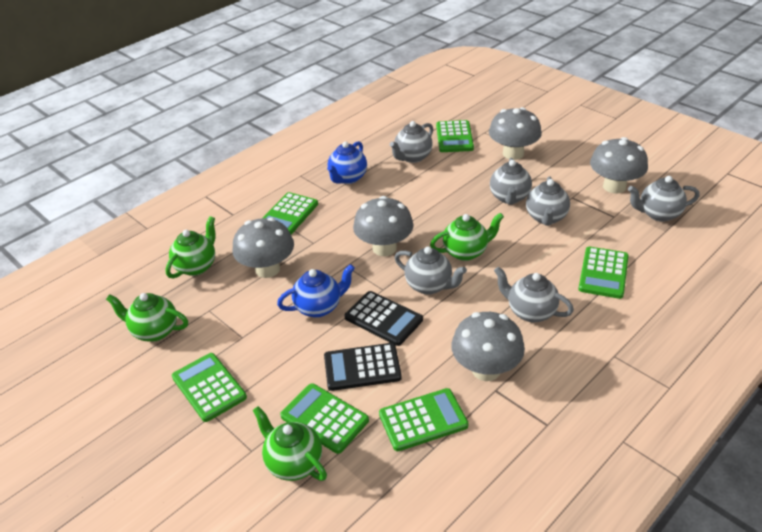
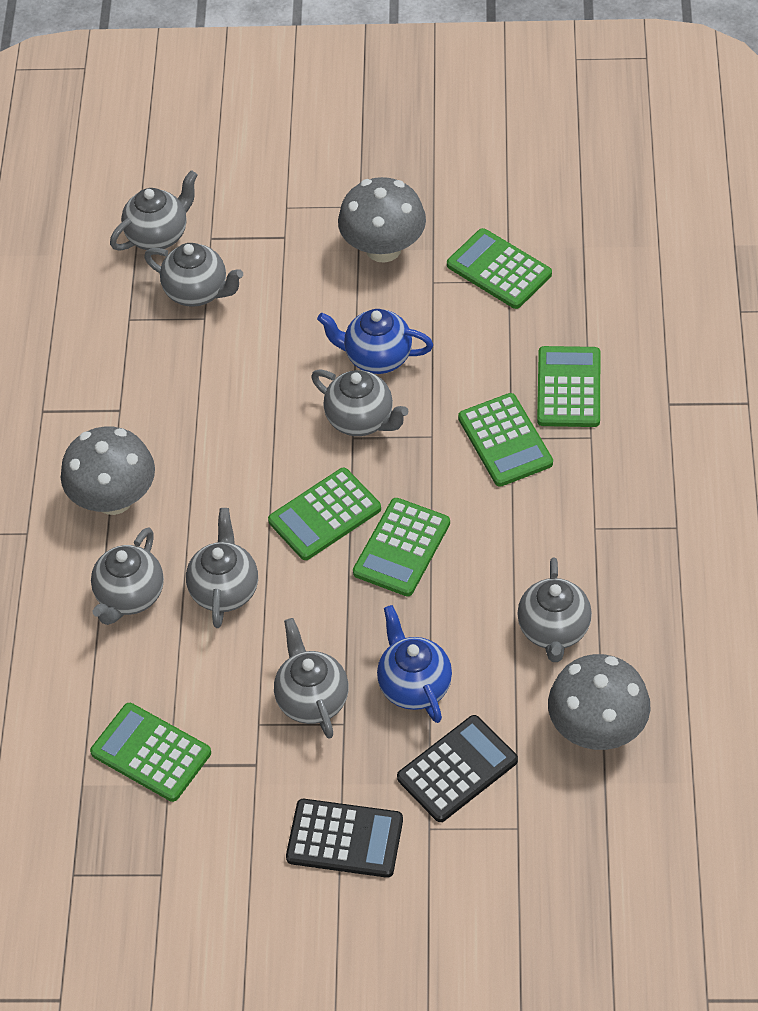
green teapot: 4 -> 0
grey mushroom: 5 -> 3
grey teapot: 6 -> 7

